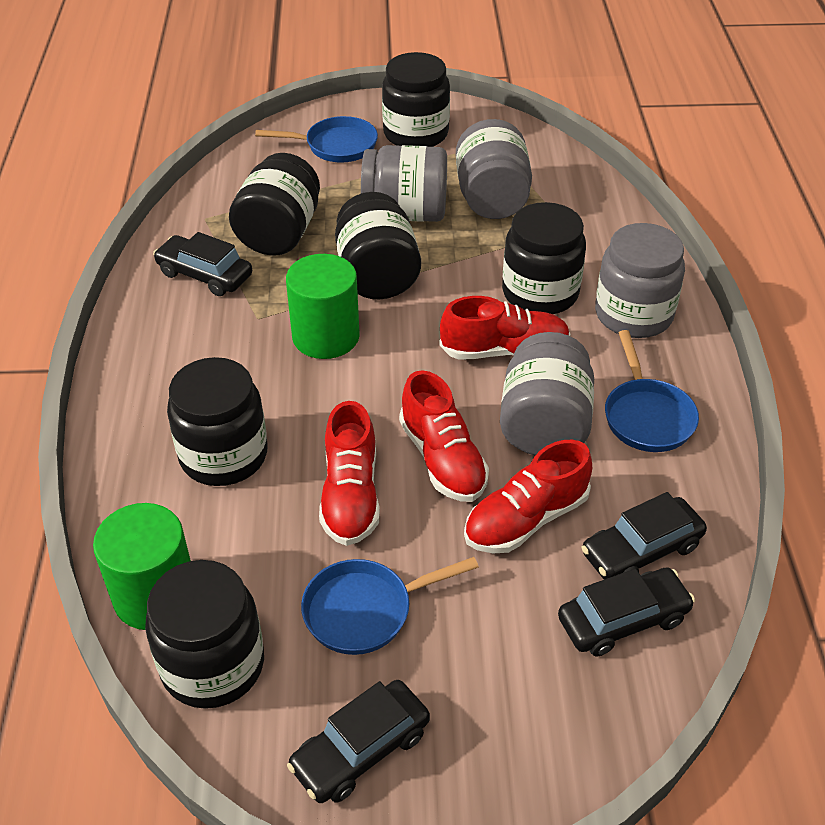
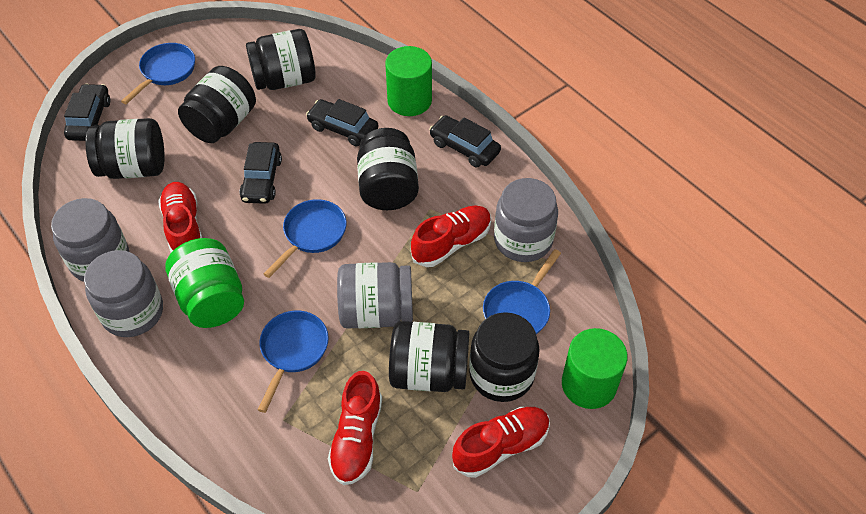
blue pan: 3 -> 4
green jar: 0 -> 1

